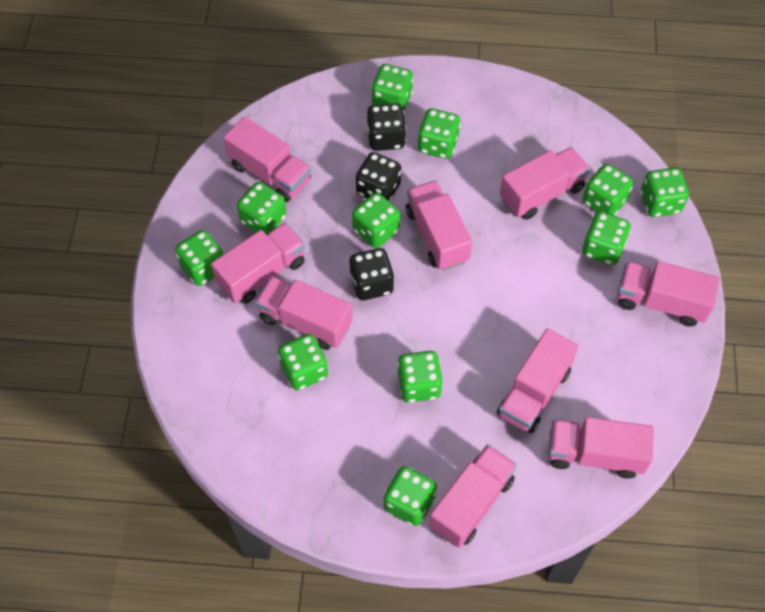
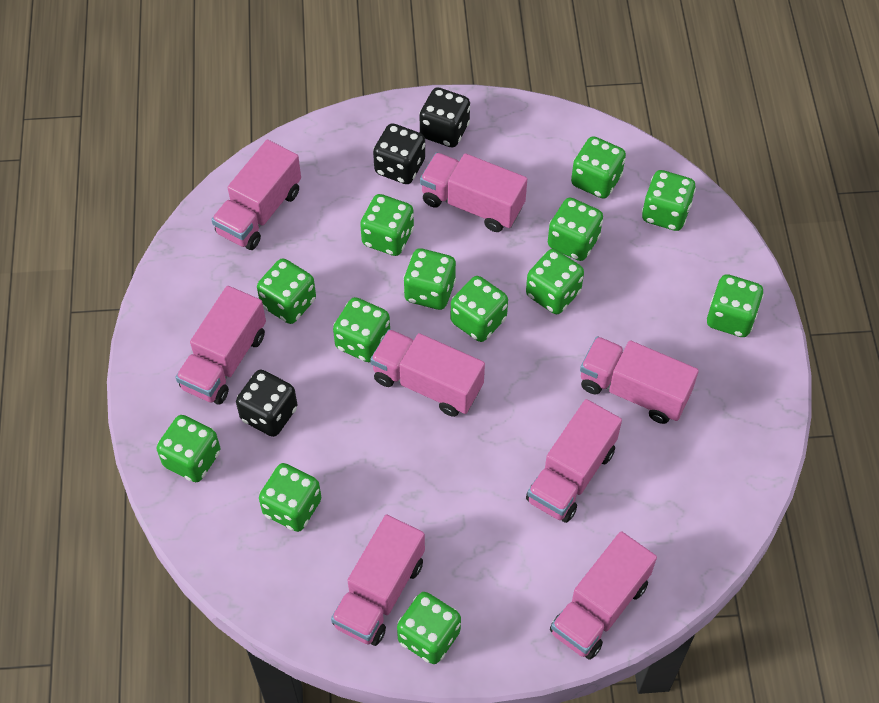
green dice: 11 -> 13
pink truck: 9 -> 8

